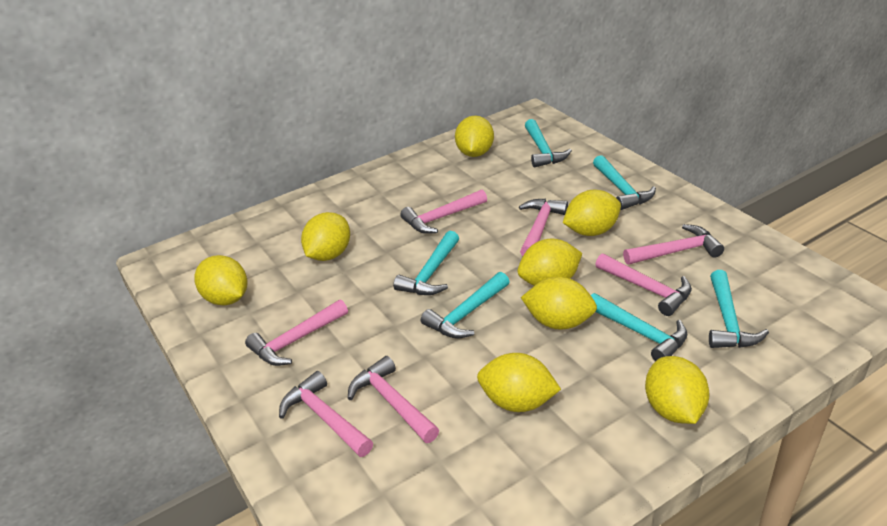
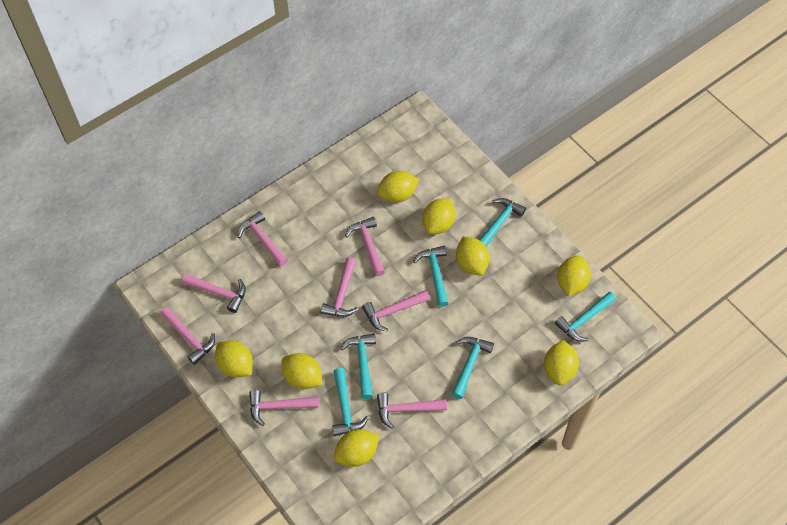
pink hammer: 7 -> 8

